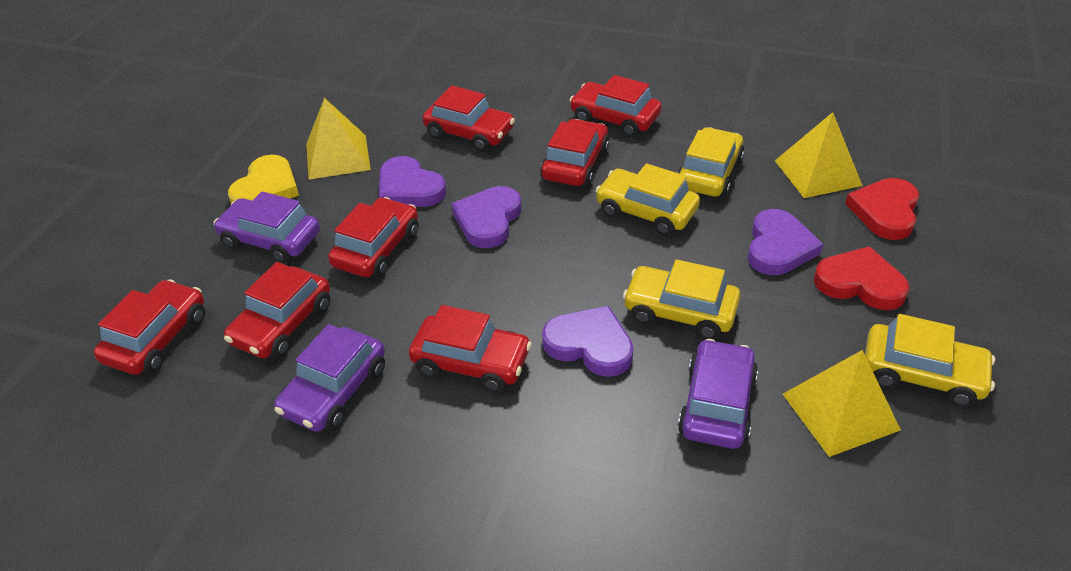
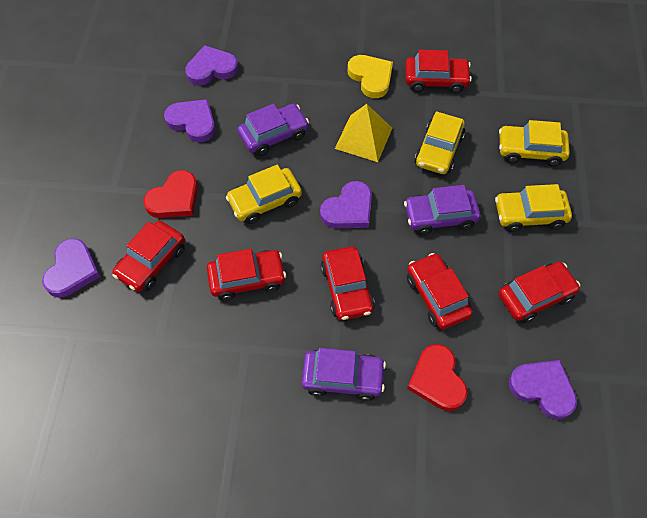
purple heart: 4 -> 5
red car: 7 -> 6
yellow pyramid: 3 -> 1

